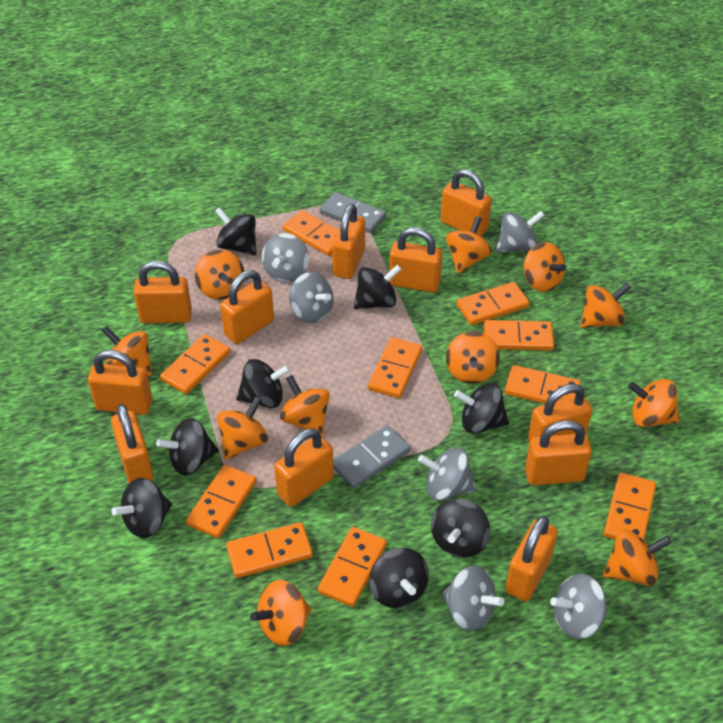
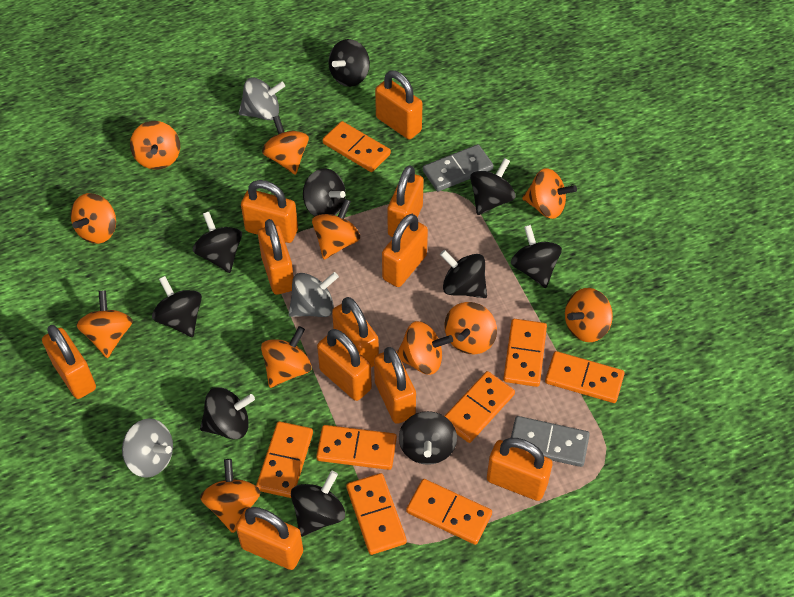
black spinning top: 8 -> 10
grey spinning top: 6 -> 3
orange domino: 10 -> 8

